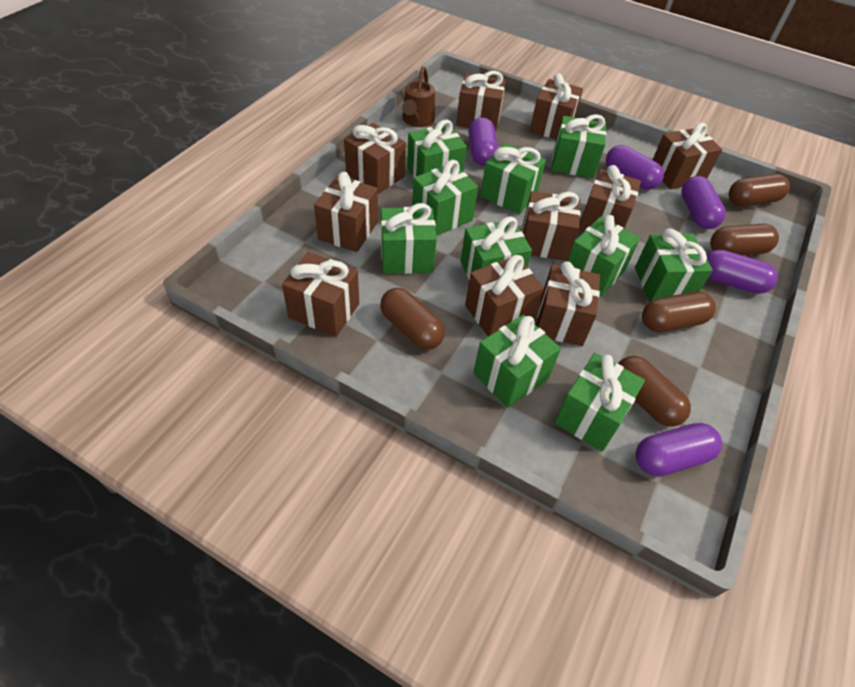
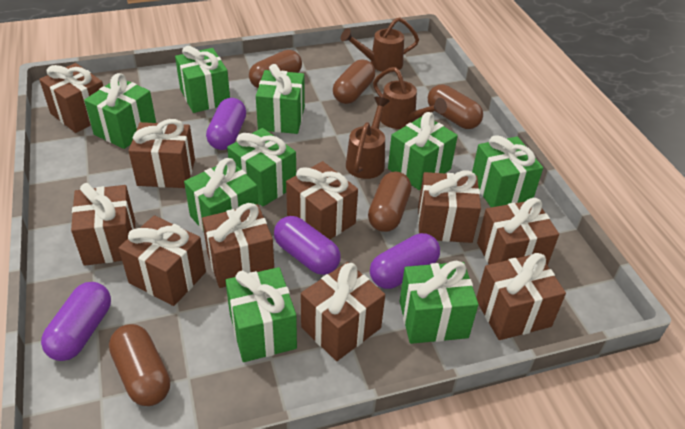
brown watering can: 1 -> 3
green gift: 10 -> 9
purple capsule: 5 -> 4

